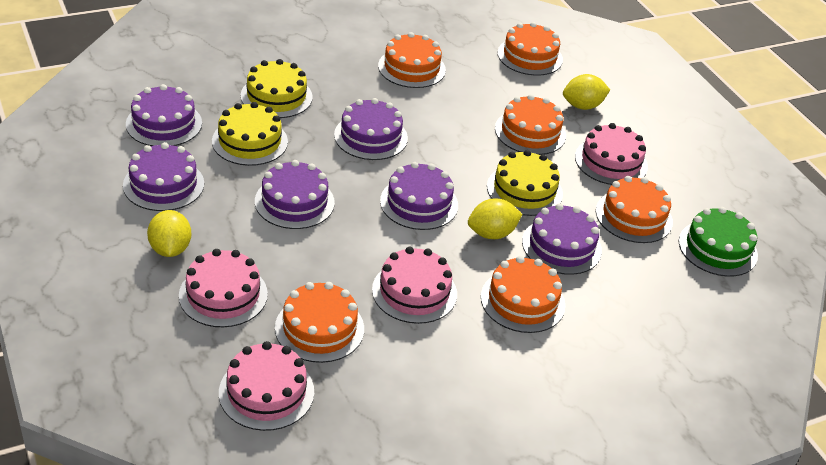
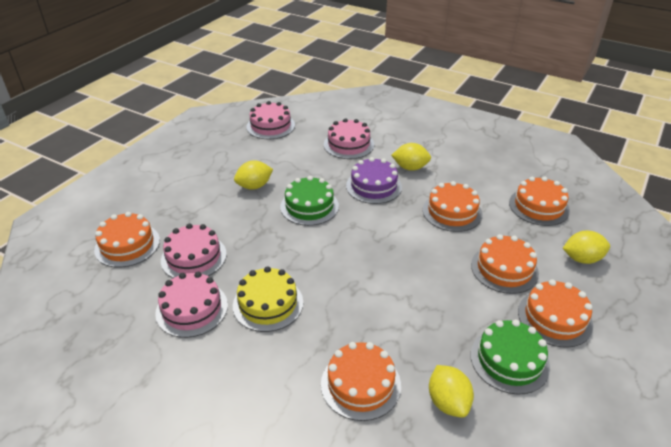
green cake: 1 -> 2
purple cake: 6 -> 1
yellow cake: 3 -> 1
yellow lemon: 3 -> 4

